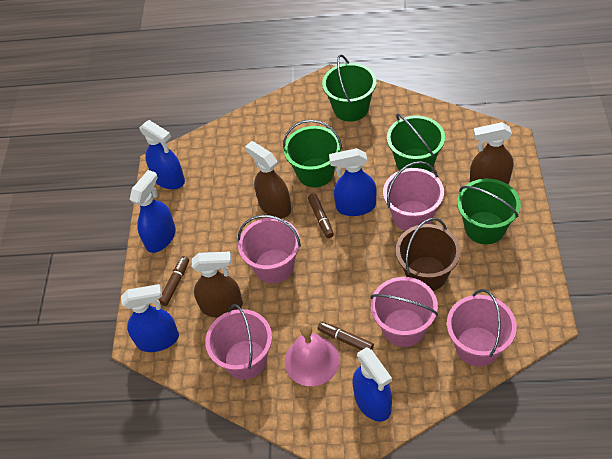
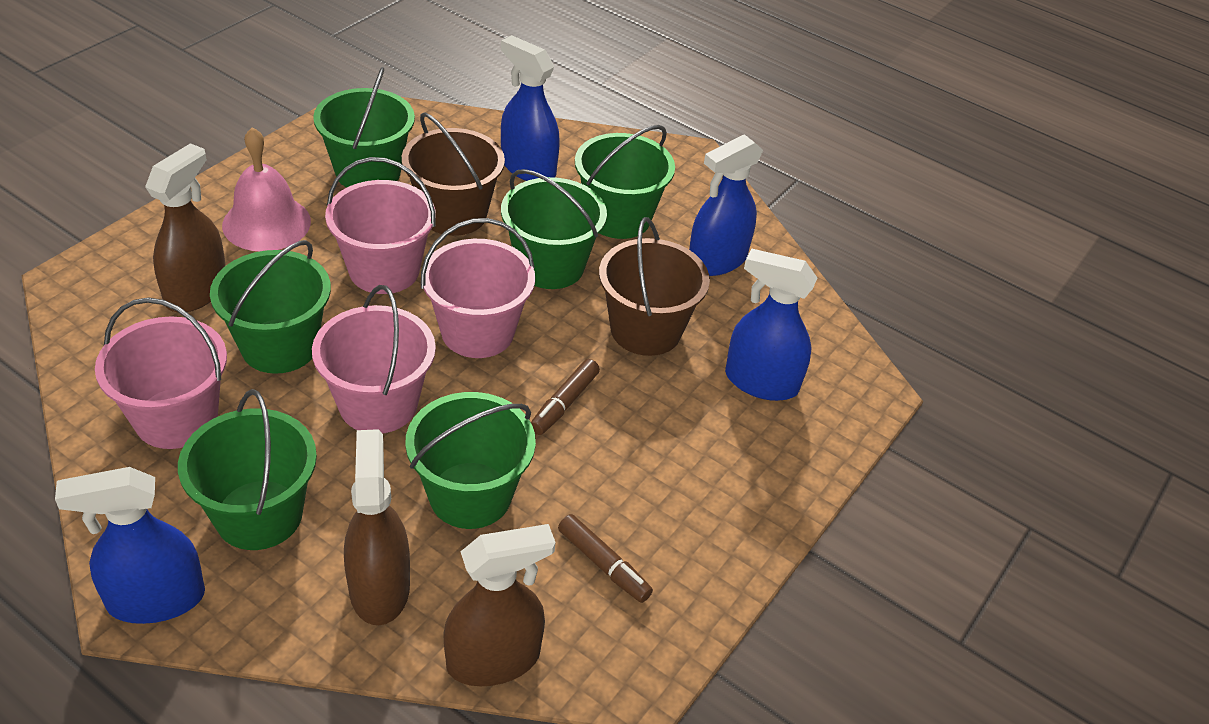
blue spray bottle: 5 -> 4
brown bucket: 1 -> 2
brown marker: 3 -> 2
green bucket: 4 -> 6
pink bucket: 5 -> 4

